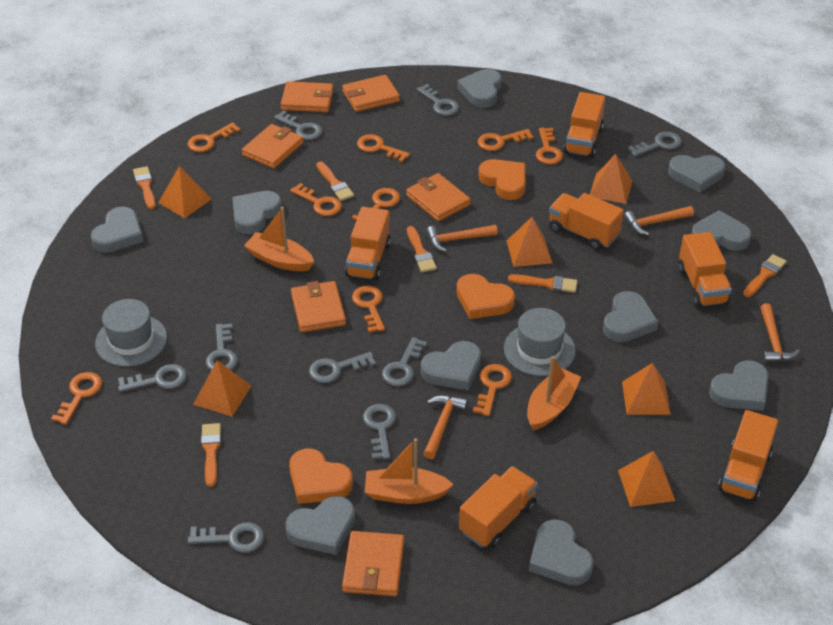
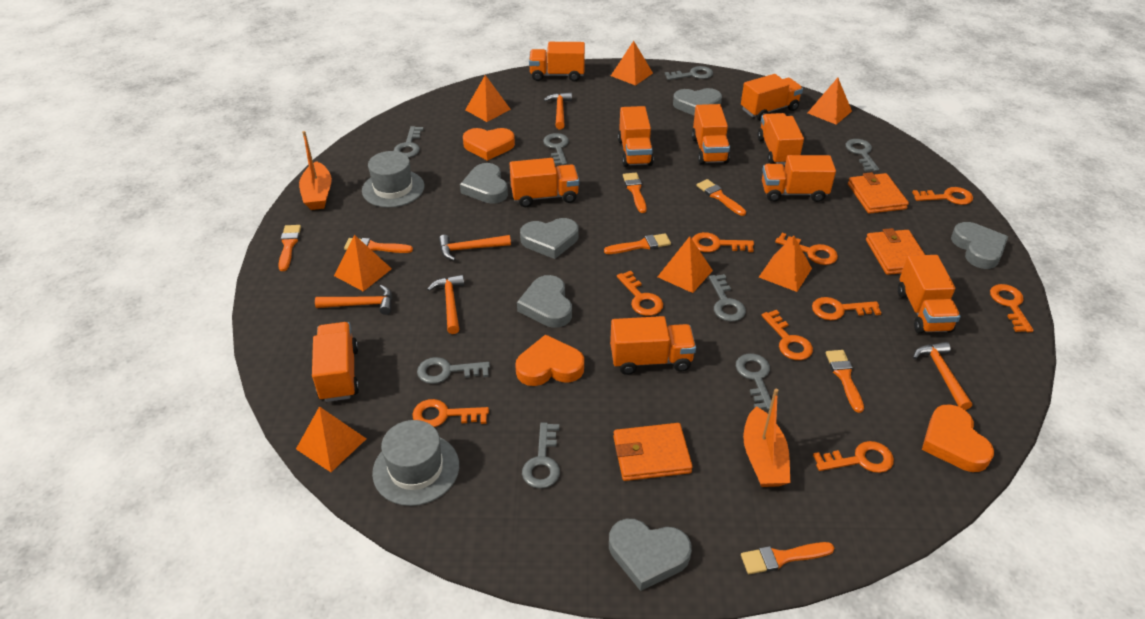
grey heart: 10 -> 6
grey key: 9 -> 8
orange boat: 3 -> 2
orange brush: 6 -> 7
orange hammer: 4 -> 5
orange pyramid: 6 -> 7
orange truck: 6 -> 10
orange wallet: 6 -> 3

